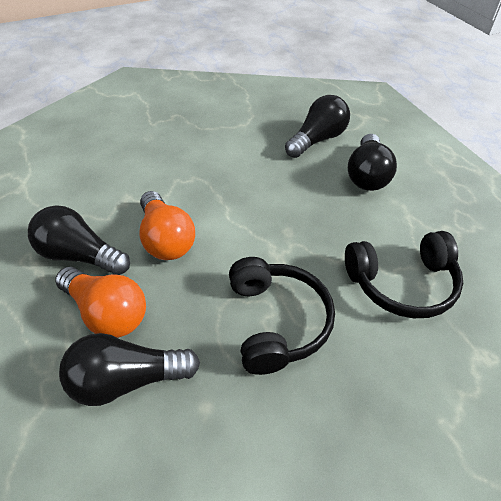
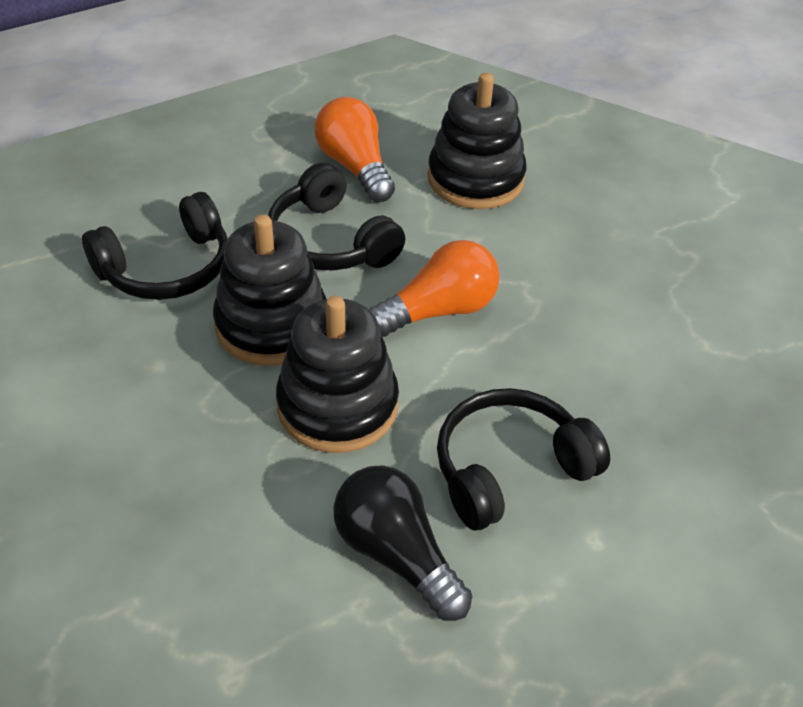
black headphones: 2 -> 3
black light bulb: 4 -> 1
black stacking toy: 0 -> 3

